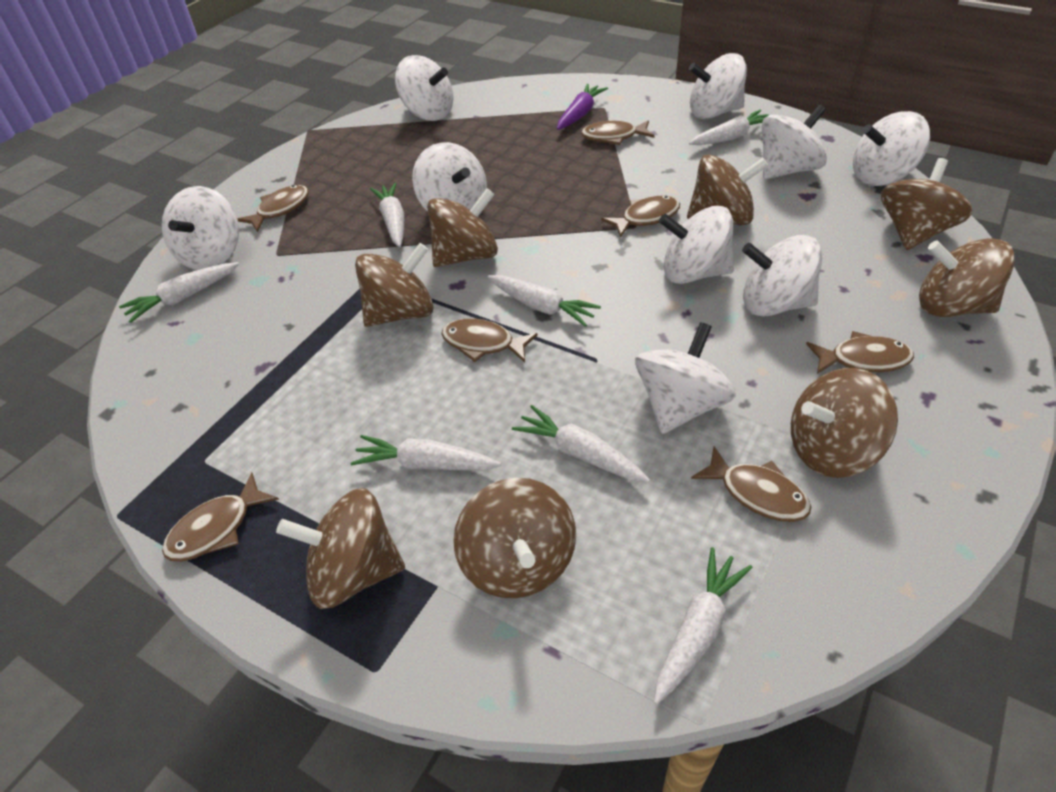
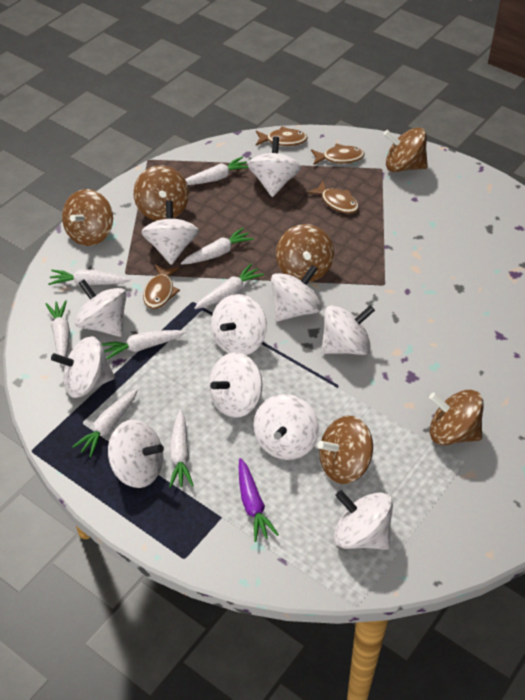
brown fish: 7 -> 4
brown spinning top: 8 -> 6
white carrot: 7 -> 8
white spinning top: 9 -> 11

